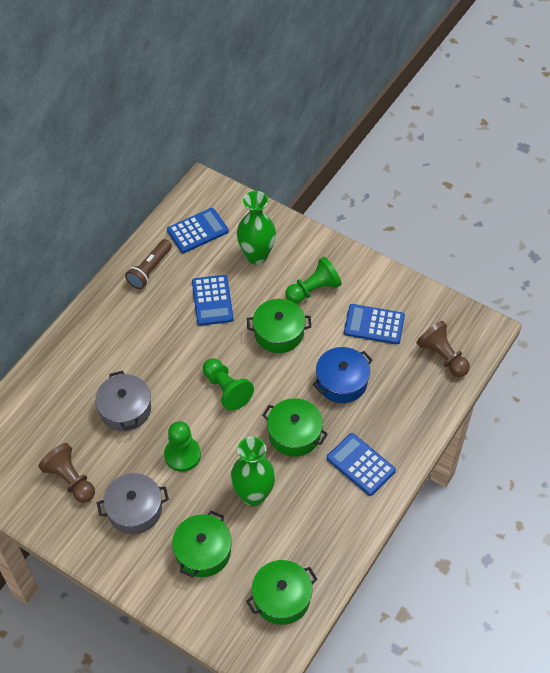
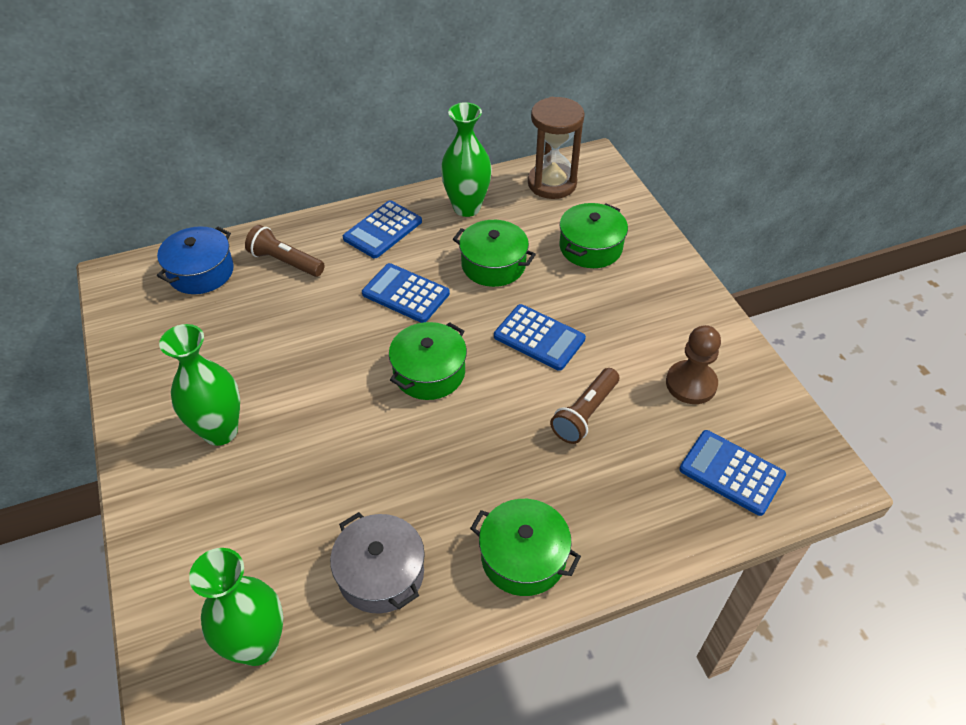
brown flashlight: 1 -> 2
brown hourglass: 0 -> 1
brown pawn: 2 -> 1
green pawn: 3 -> 0
green vase: 2 -> 3
grey pot: 2 -> 1

